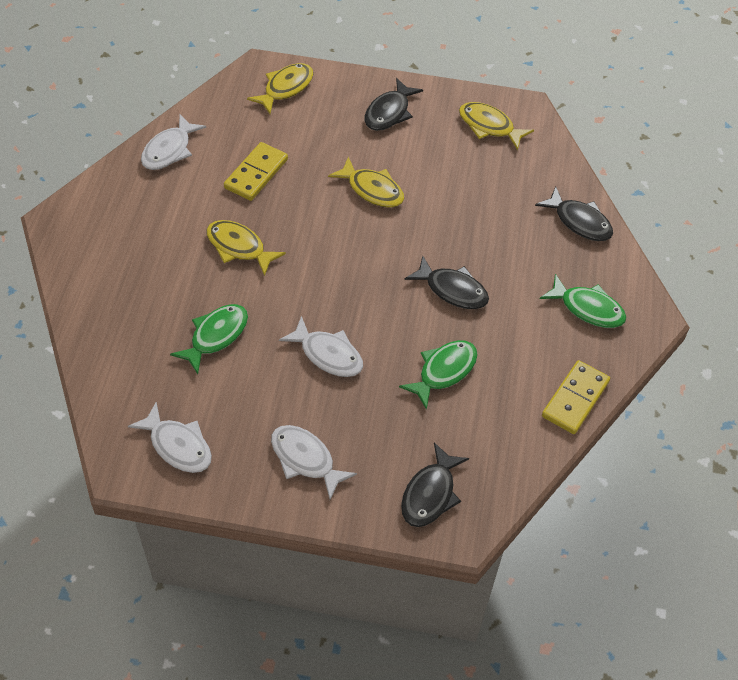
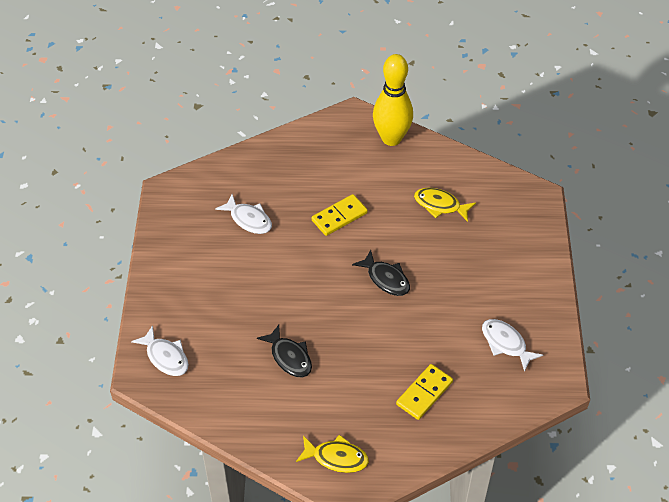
black fish: 4 -> 2
green fish: 3 -> 0
white fish: 4 -> 3
yellow bowling pin: 0 -> 1
yellow fish: 4 -> 2

